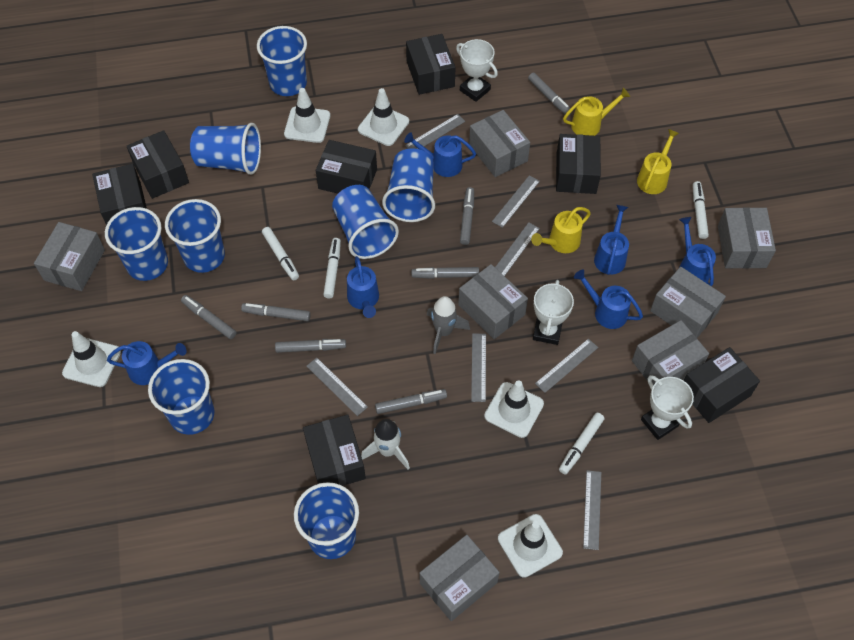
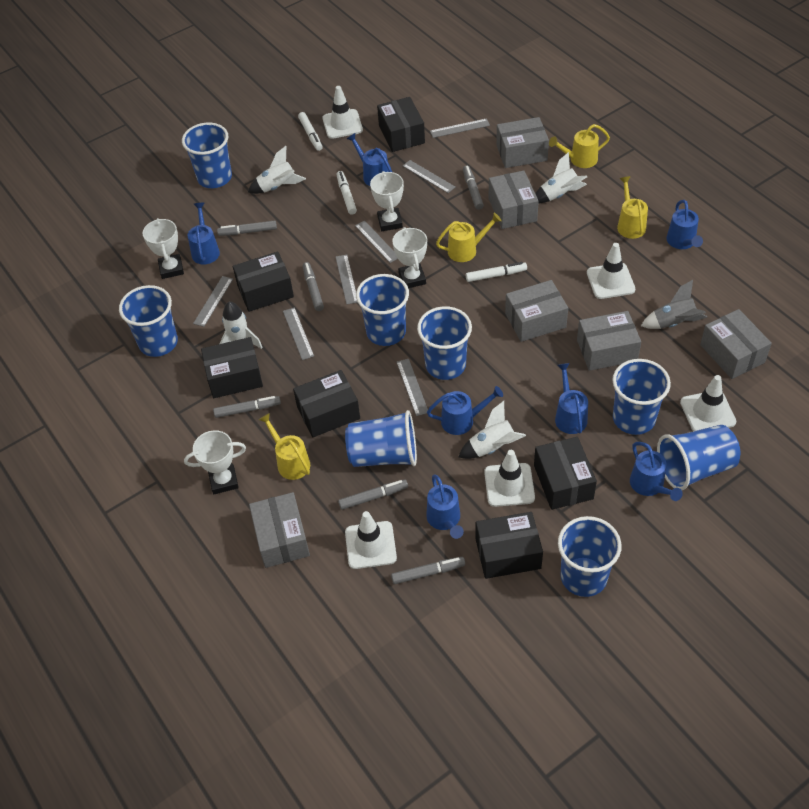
black box: 7 -> 6
blue watering can: 6 -> 7
grey box: 7 -> 6
grey marker: 7 -> 6
white marker: 4 -> 3
white rocket: 1 -> 4
white trophy: 3 -> 4
yellow watering can: 3 -> 4

